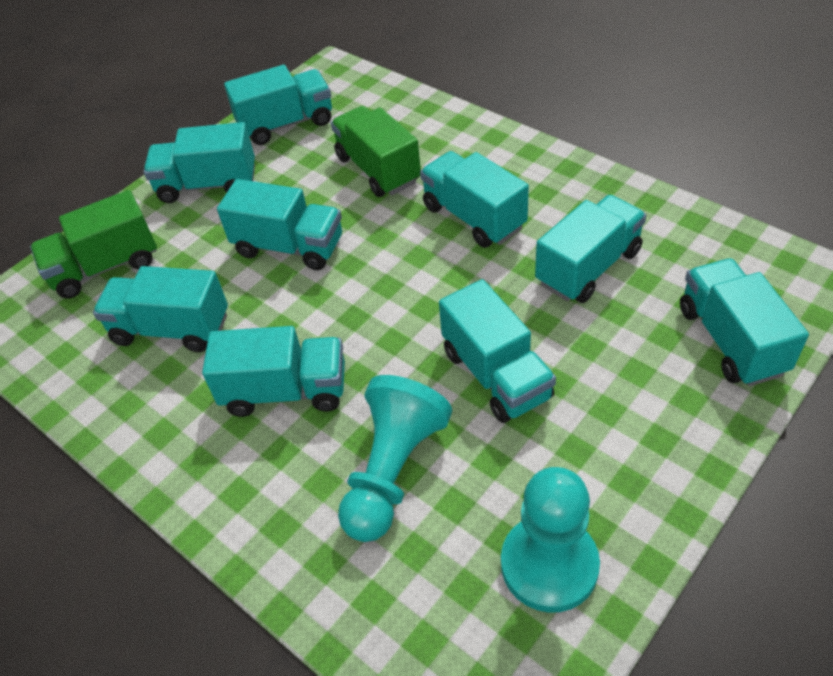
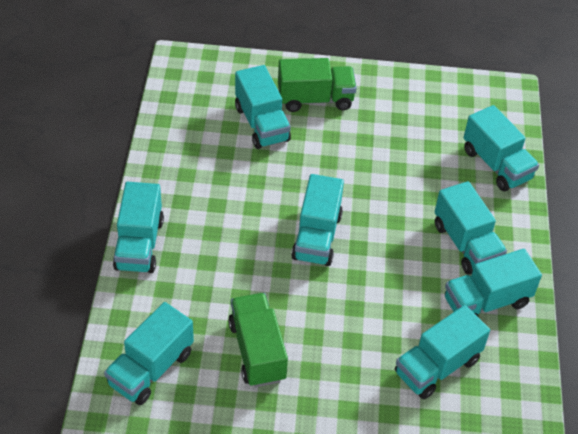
turquoise pawn: 2 -> 0
turquoise truck: 9 -> 8

